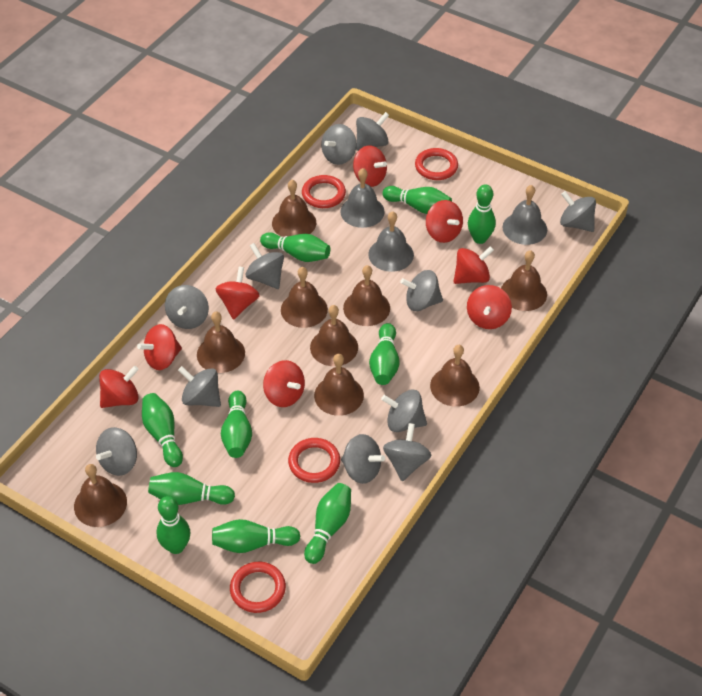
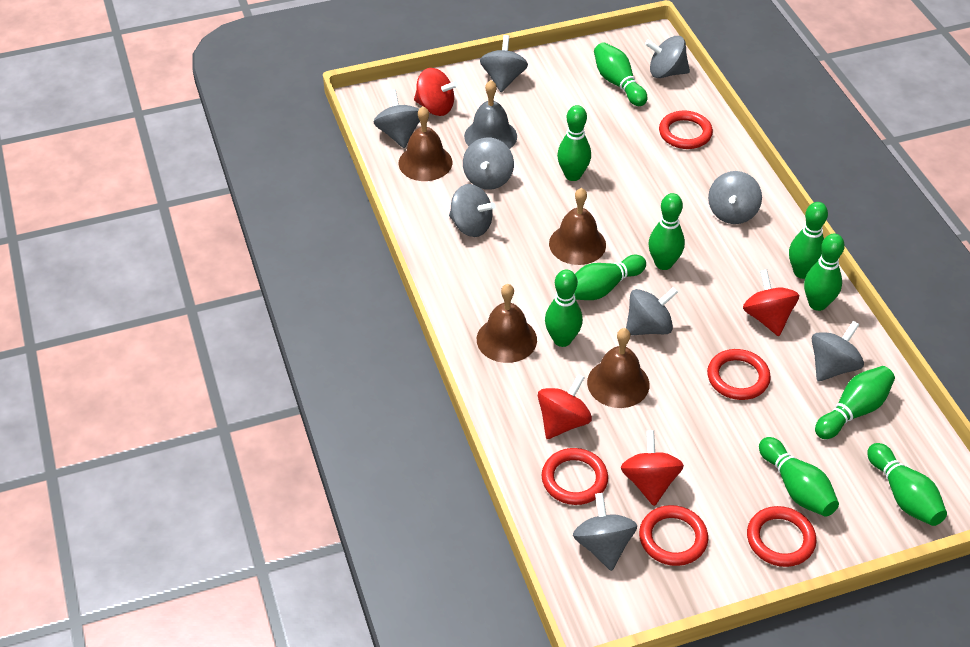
brown bell: 9 -> 4
grey bell: 3 -> 1
grey spinning top: 11 -> 9
red ring: 4 -> 5
red spinning top: 8 -> 4

